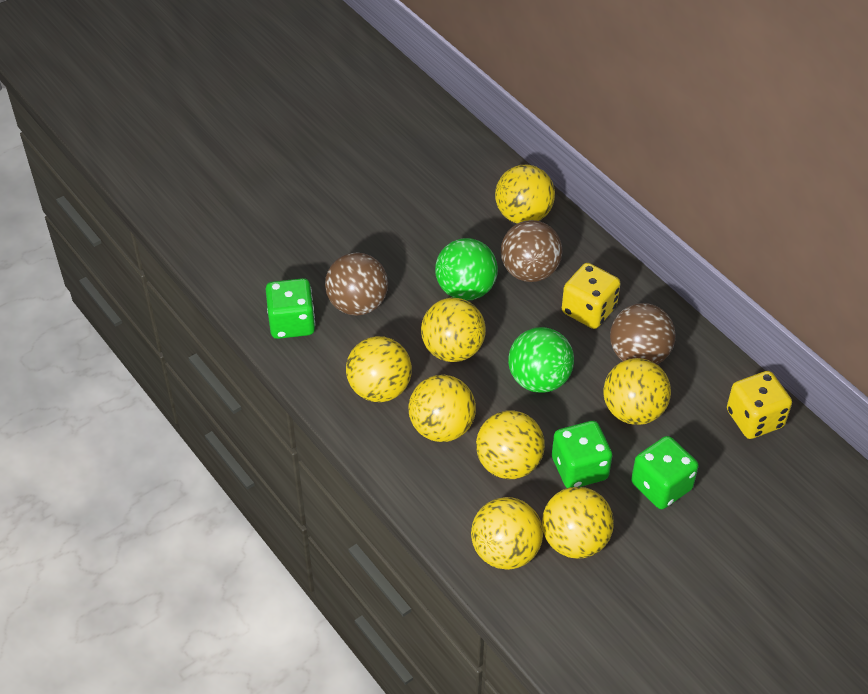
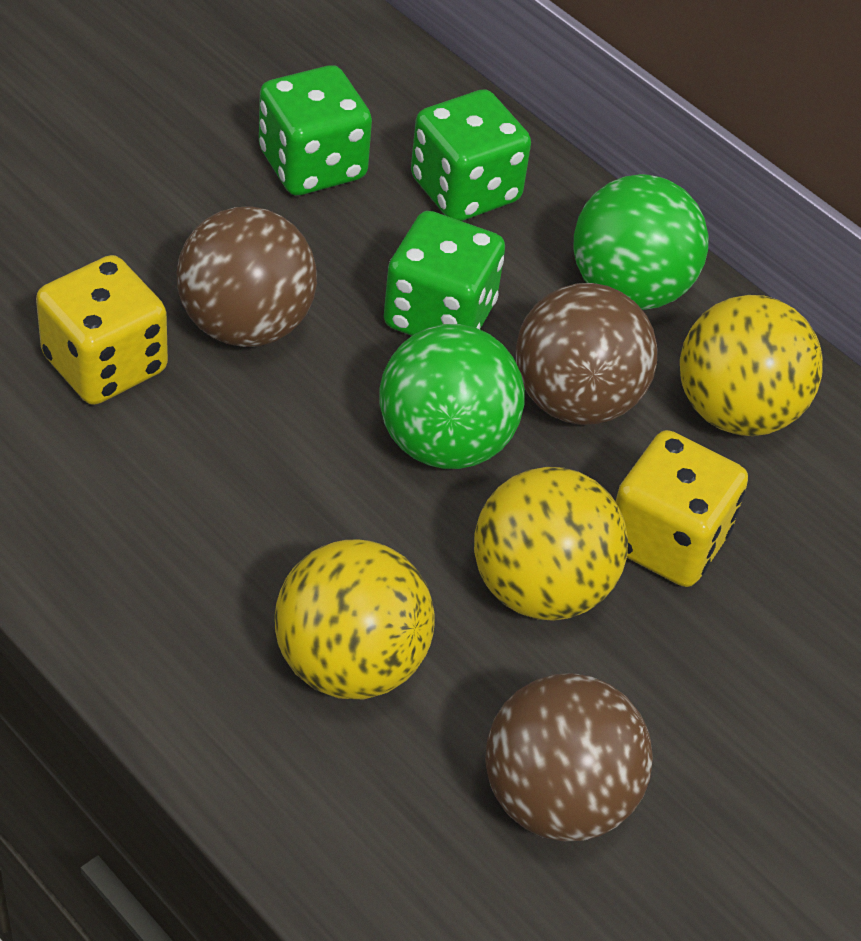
yellow ball: 8 -> 3

